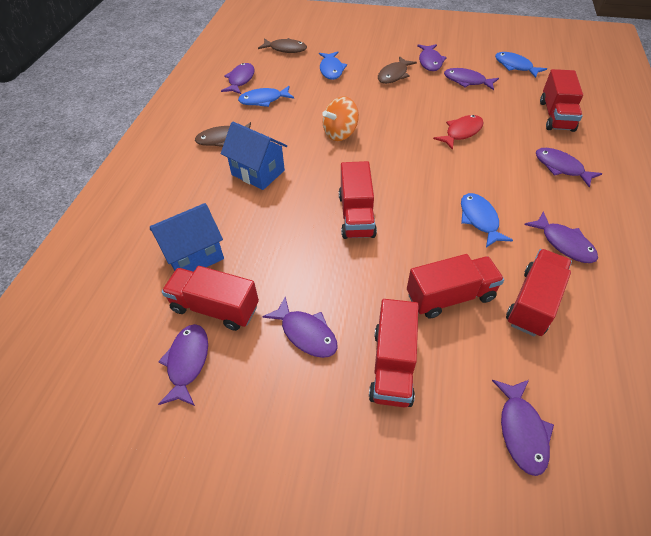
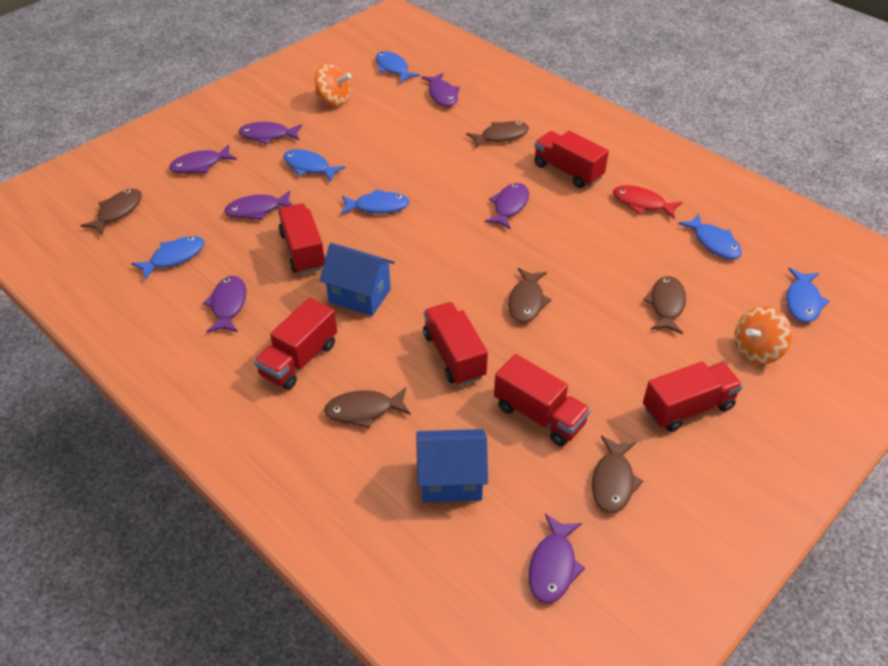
blue fish: 4 -> 6
brown fish: 3 -> 6
orange spinning top: 1 -> 2
purple fish: 8 -> 7

